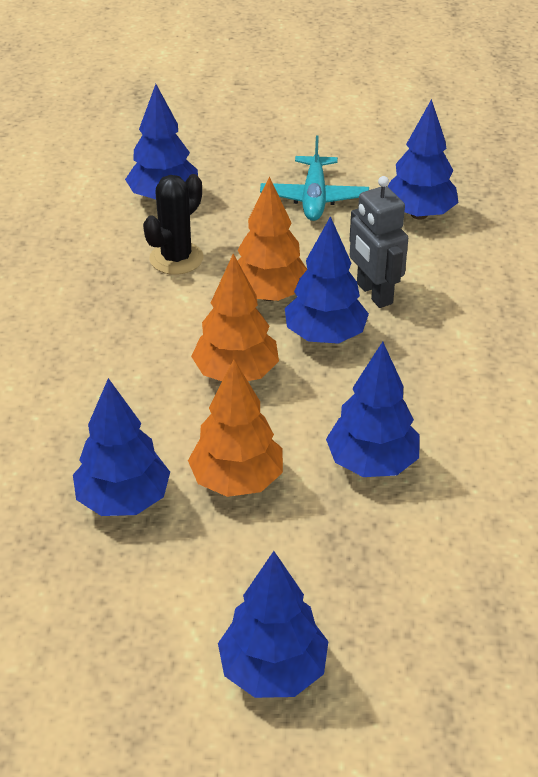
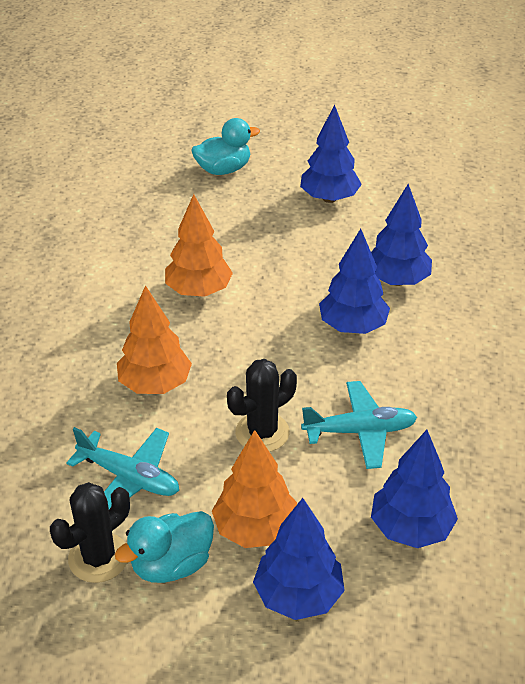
black cactus: 1 -> 2
blue tree: 6 -> 5
grey robot: 1 -> 0
turquoise duck: 0 -> 2
turquoise plane: 1 -> 2

